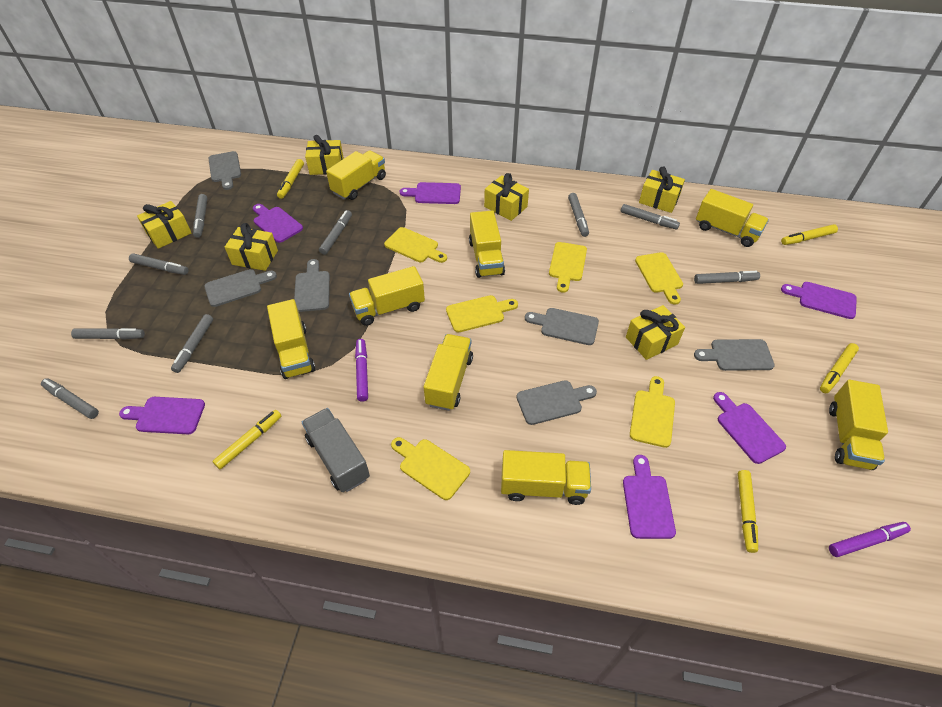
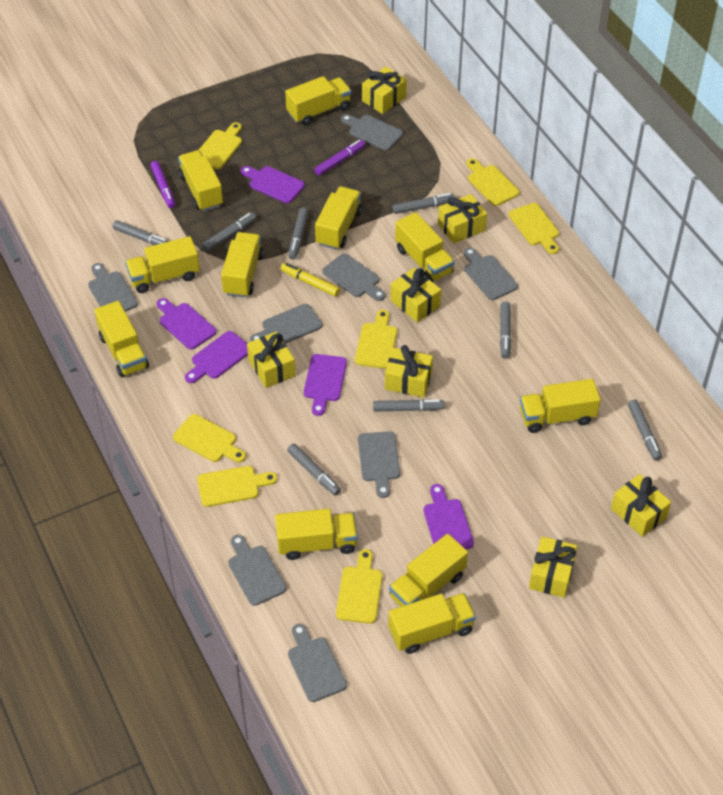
grey cutting board: 6 -> 8
grey marker: 9 -> 8
grey truck: 1 -> 0
purple cutting board: 6 -> 5
yellow cutting board: 6 -> 7
yellow gift: 6 -> 7
yellow marker: 5 -> 1
yellow truck: 8 -> 11

